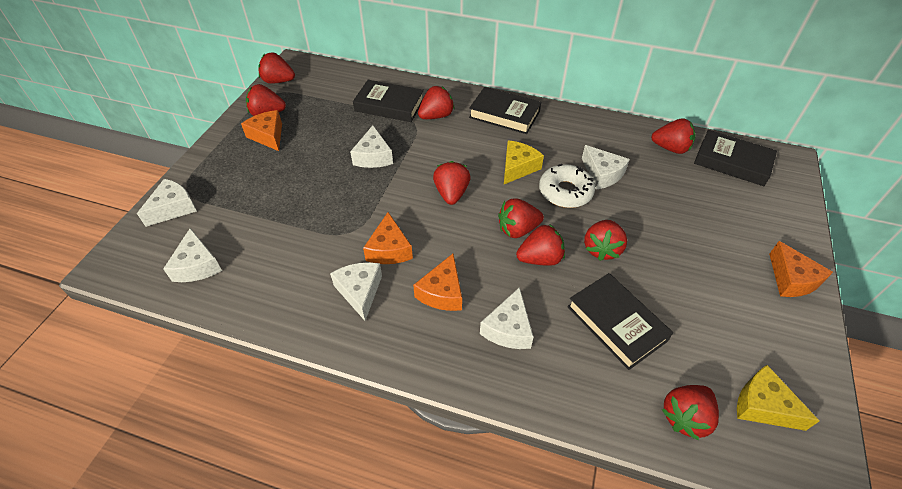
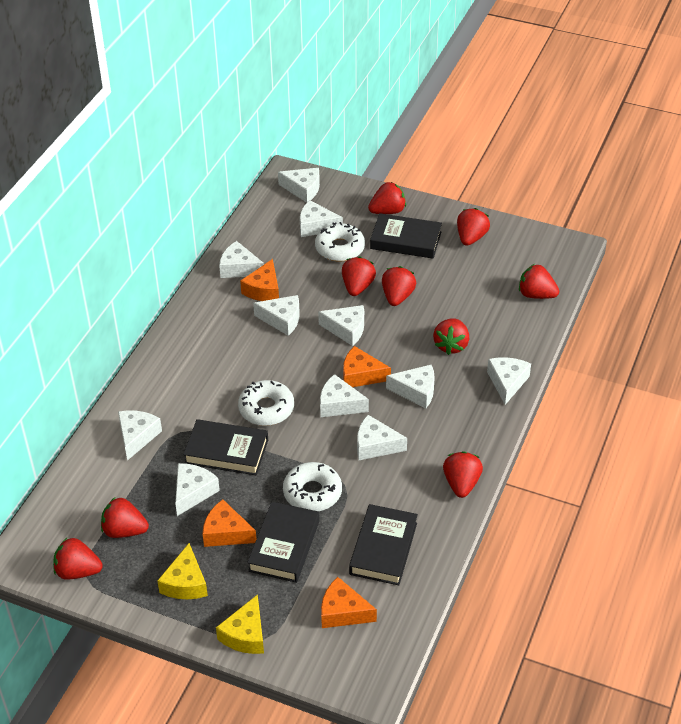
white cheese: 6 -> 11
white donut: 1 -> 3

